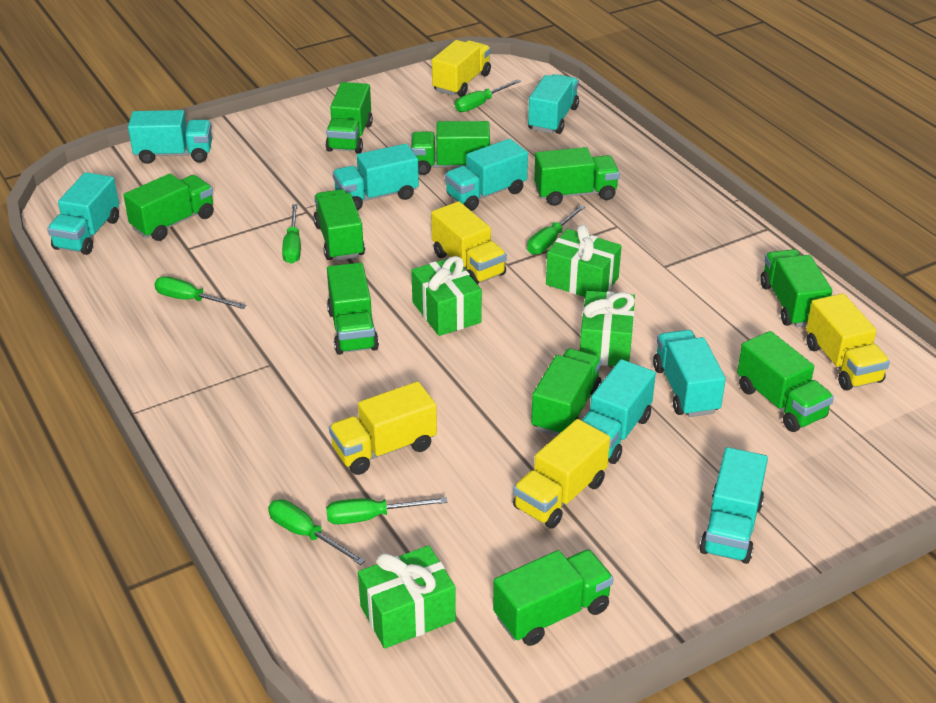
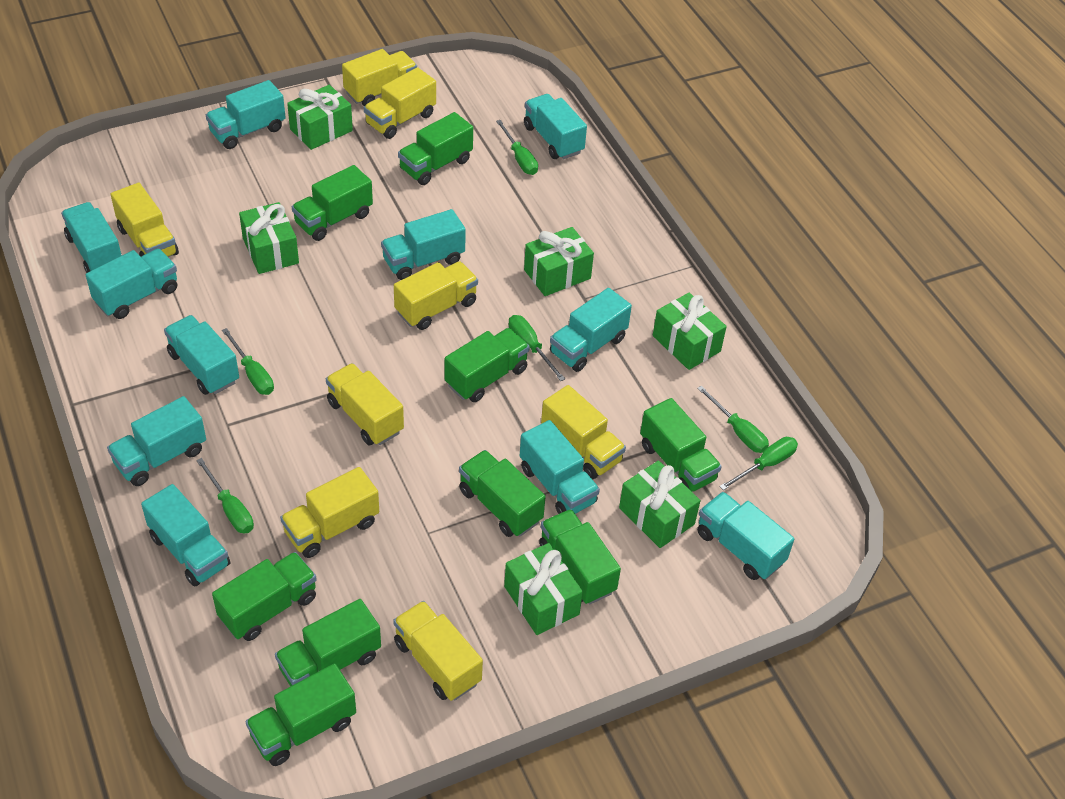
green gift: 4 -> 6
green truck: 10 -> 9
turquoise truck: 8 -> 11
yellow truck: 5 -> 8

